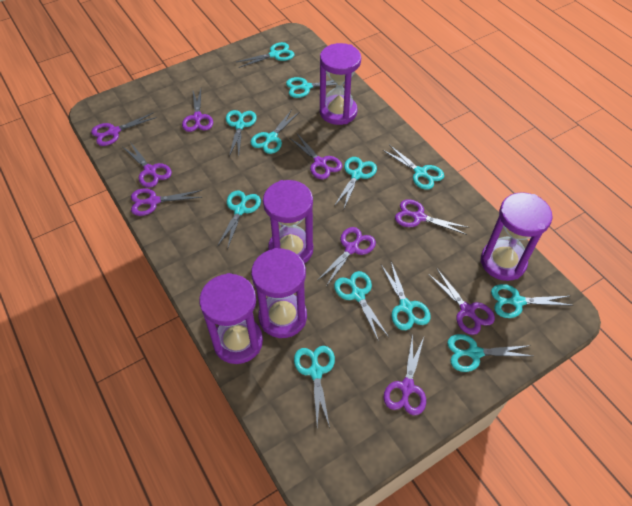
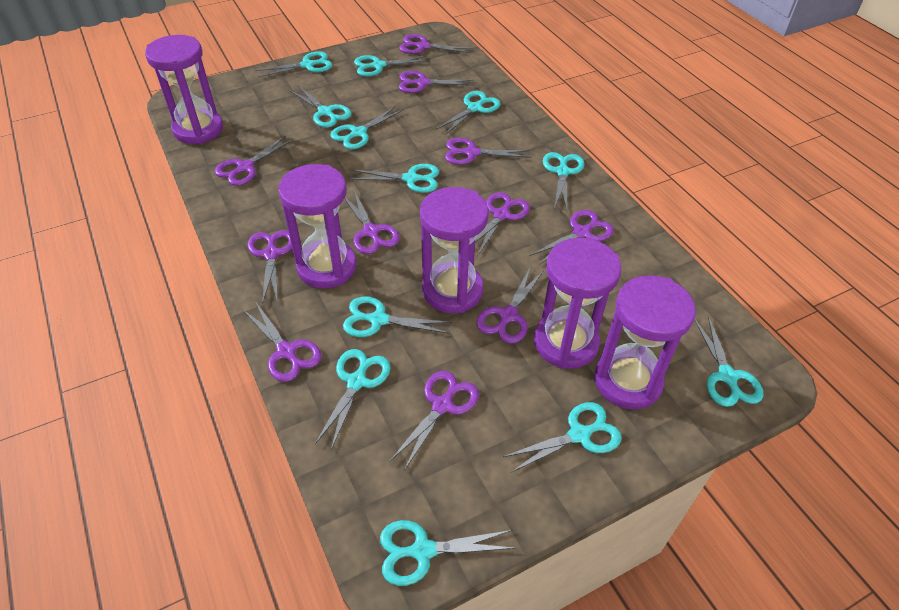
purple scissors: 9 -> 11

